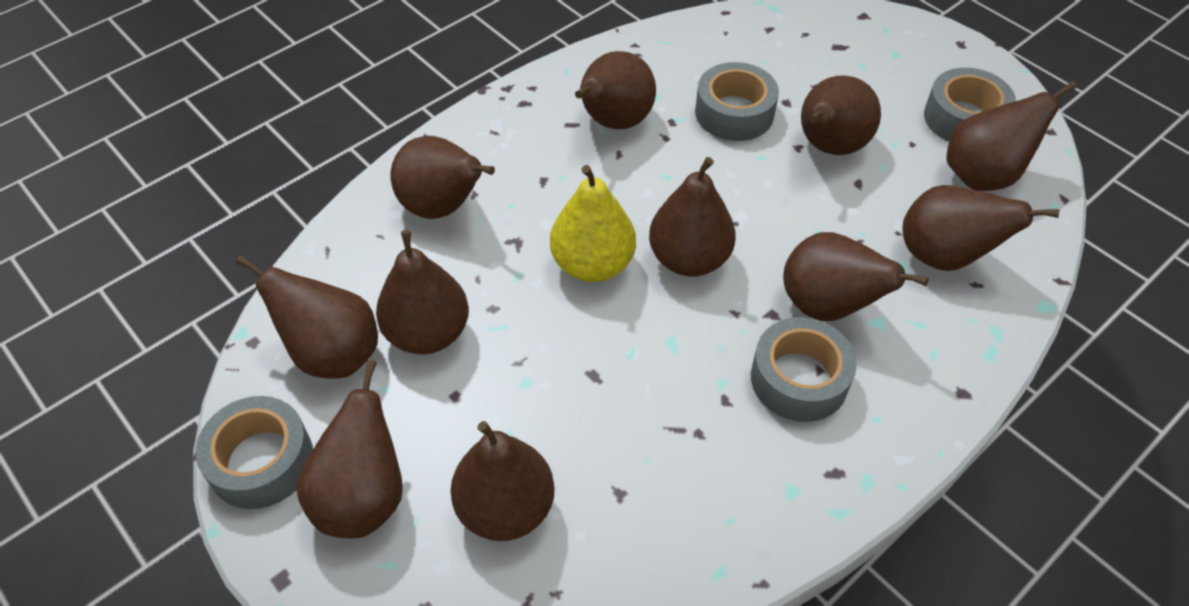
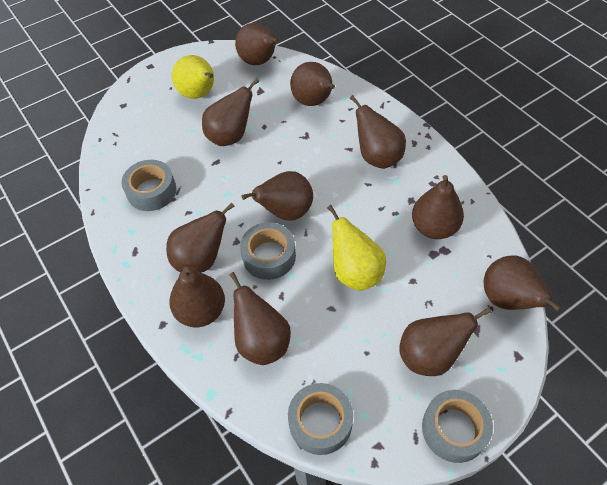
yellow pear: 1 -> 2

